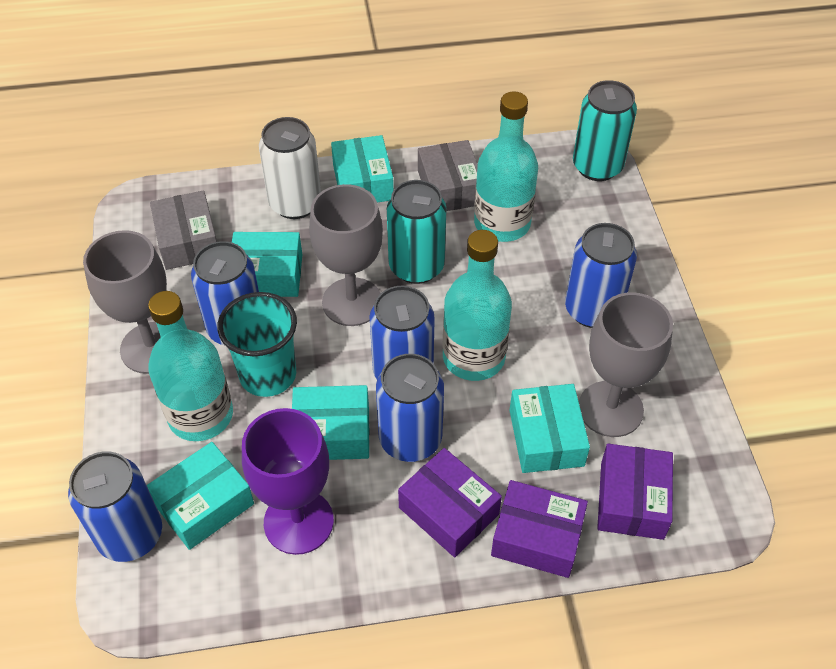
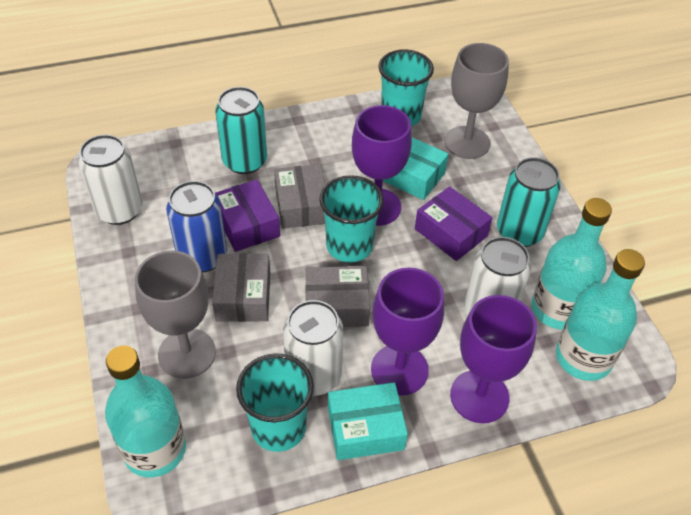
blue can: 5 -> 1
grey box: 2 -> 3
grey goblet: 3 -> 2
purple box: 3 -> 2
purple goblet: 1 -> 3
turquoise box: 5 -> 2
turquoise cup: 1 -> 3
white can: 1 -> 3

